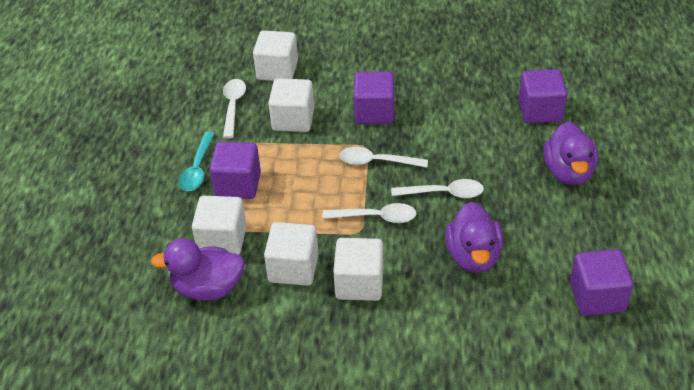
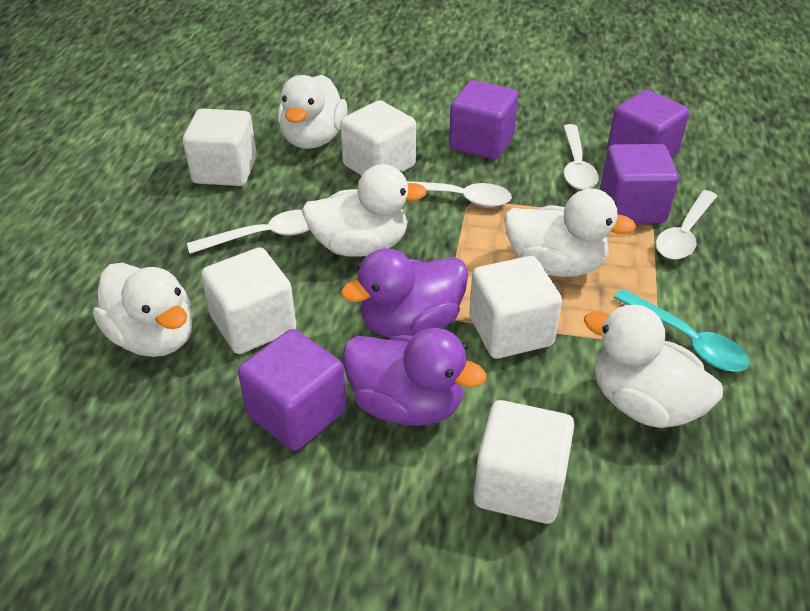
purple duck: 3 -> 2
white duck: 0 -> 5

